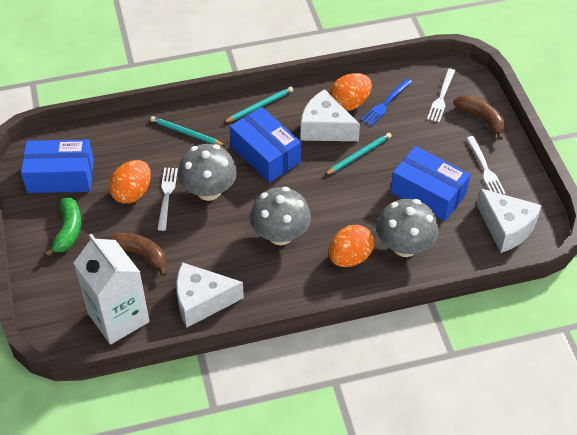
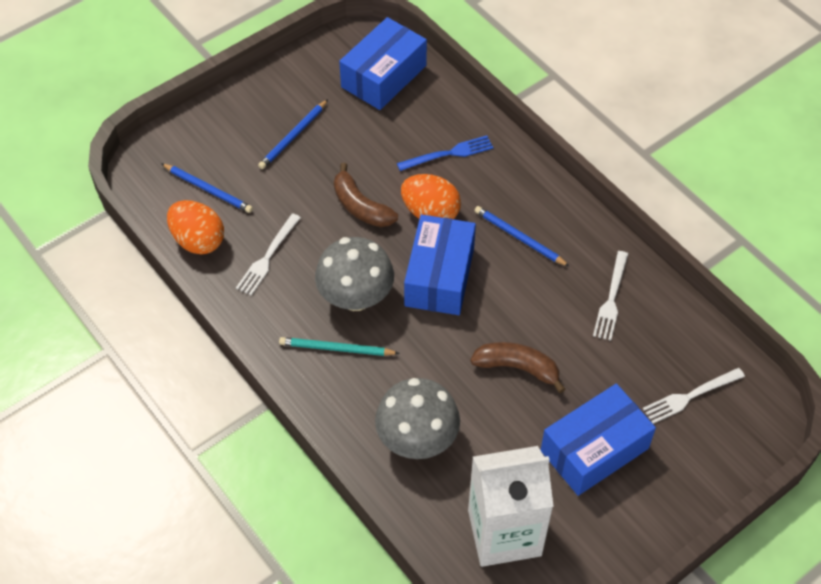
blue pencil: 0 -> 3
green banana: 1 -> 0
grey mushroom: 3 -> 2
orange egg: 3 -> 2
turquoise pencil: 3 -> 1
white cheese: 3 -> 0

